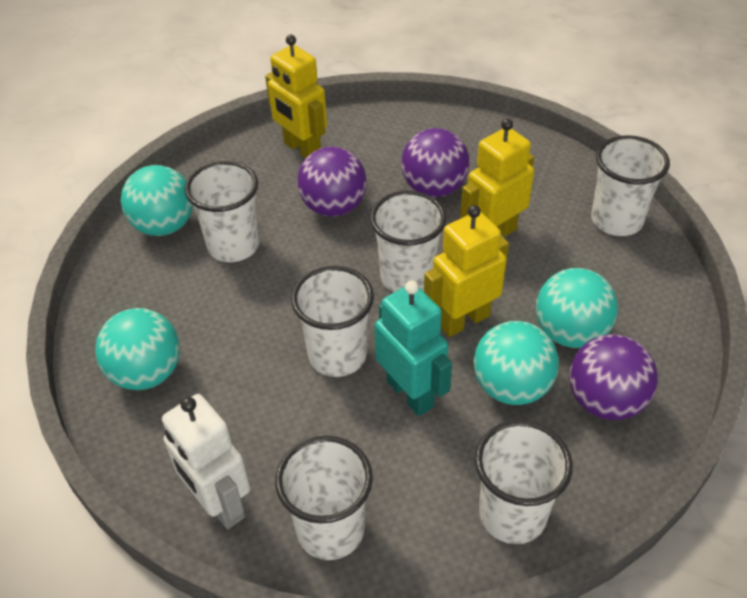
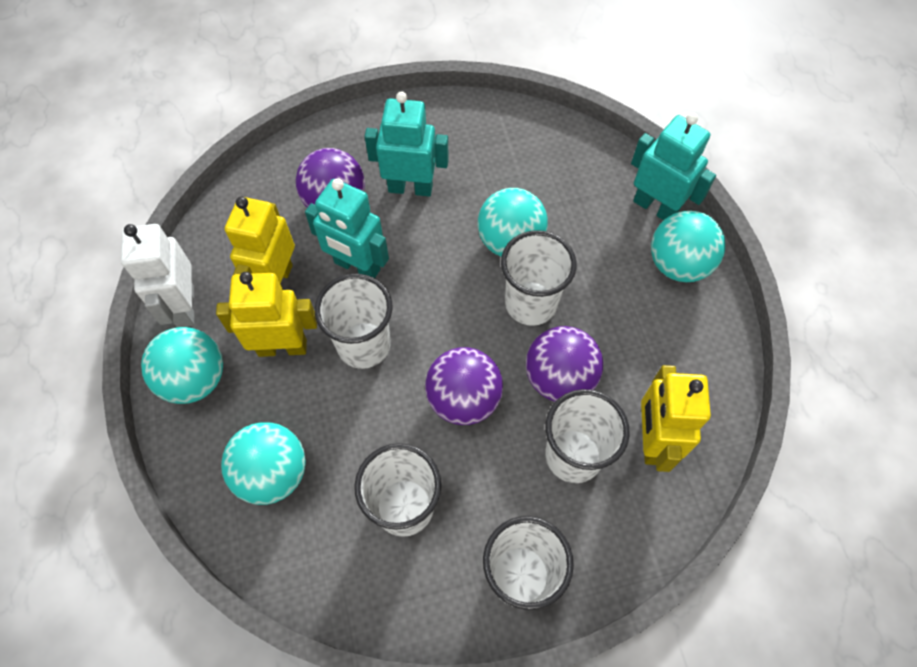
turquoise robot: 1 -> 3
white cup: 6 -> 5

